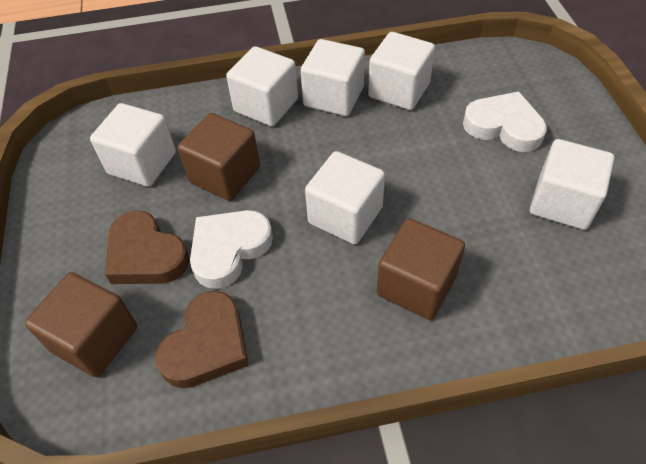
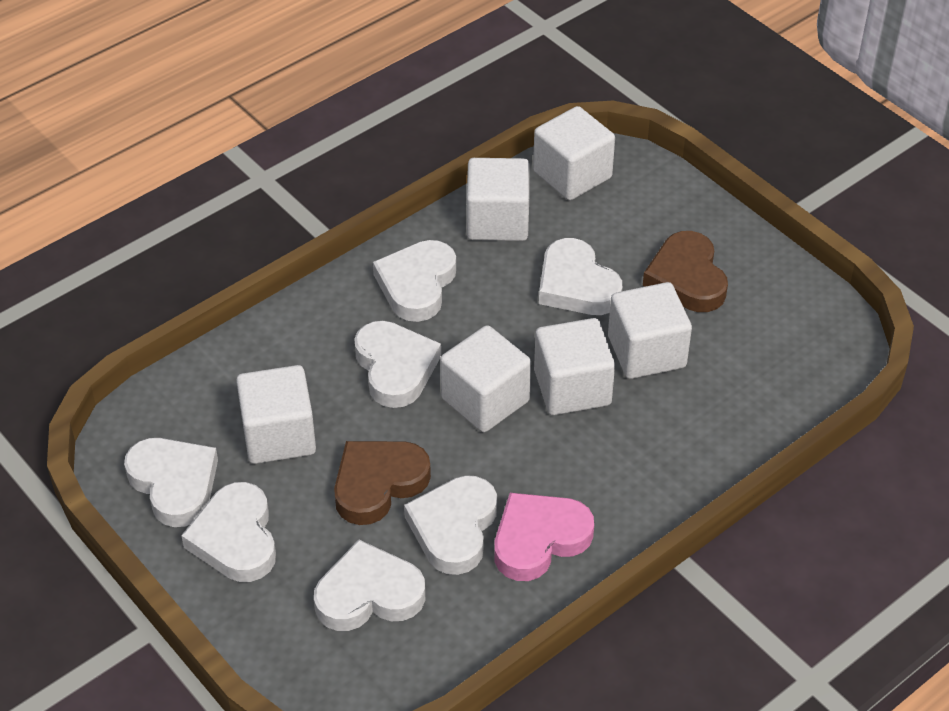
brown cube: 3 -> 0
pink heart: 0 -> 1
white heart: 2 -> 7

